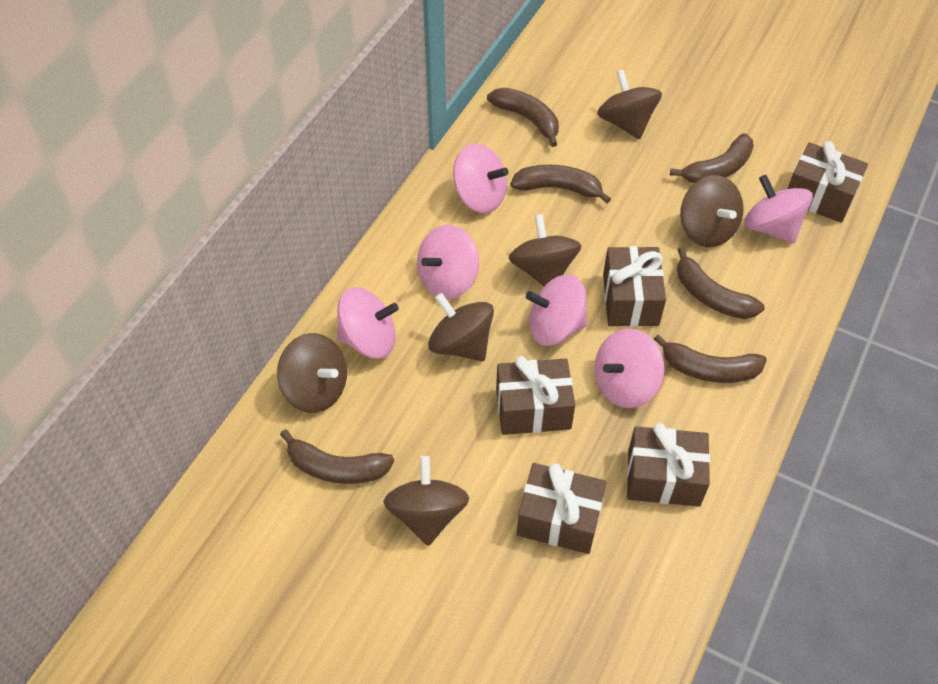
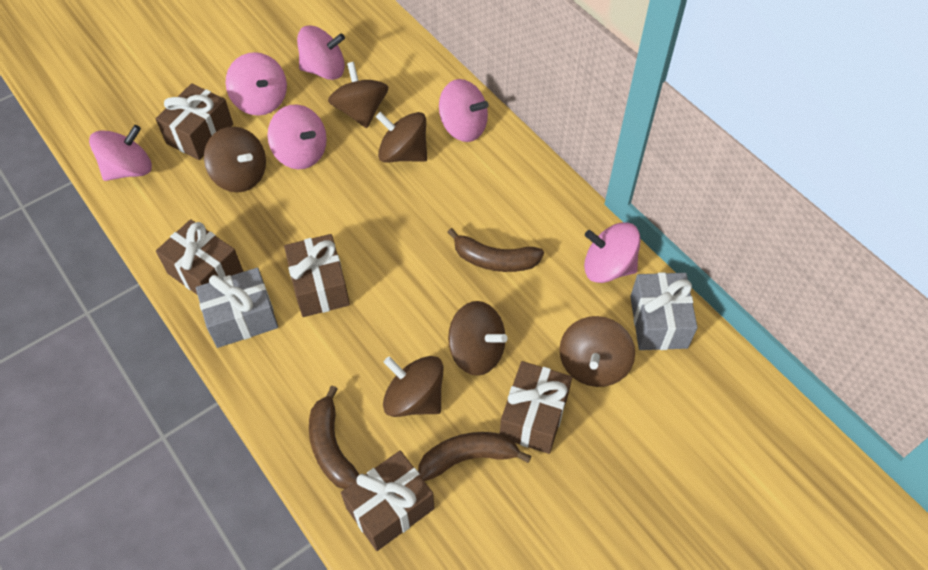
brown banana: 6 -> 3
grey gift: 0 -> 2

